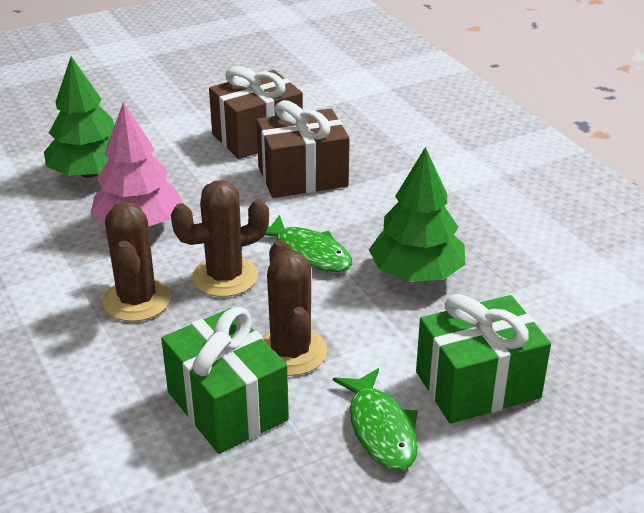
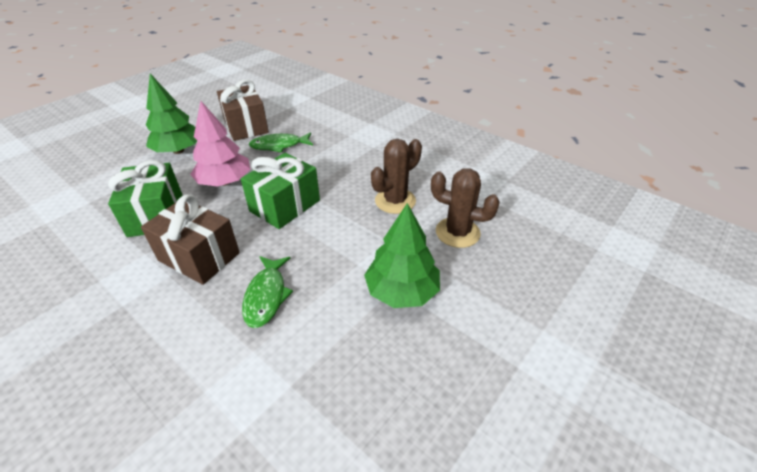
brown cactus: 3 -> 2

